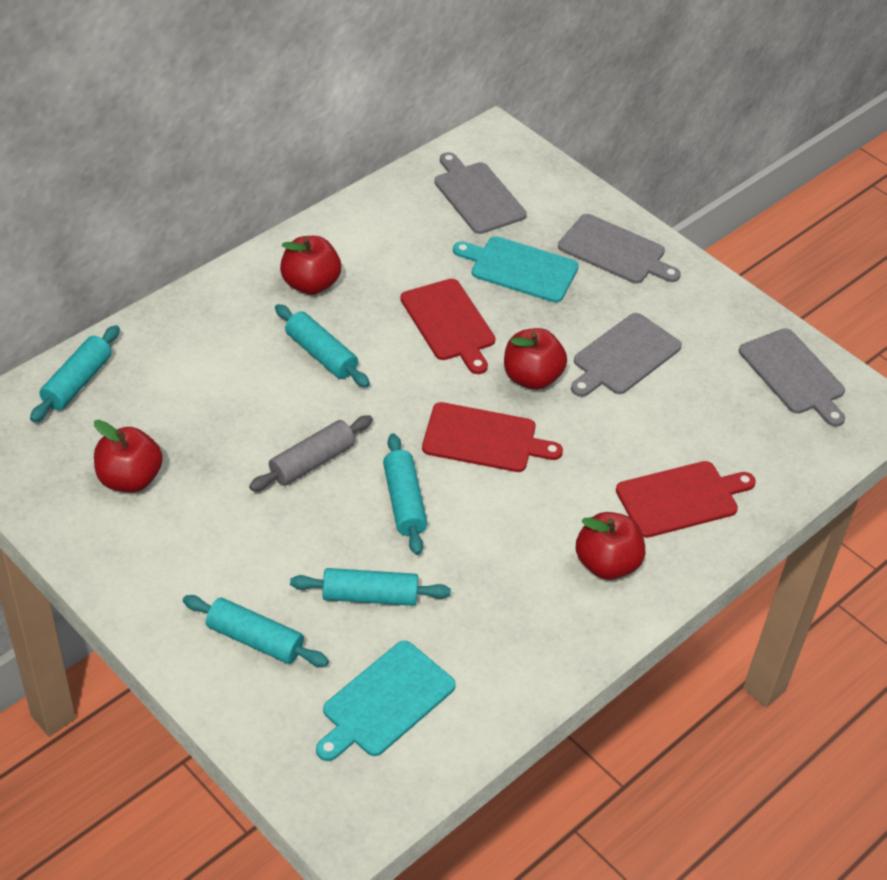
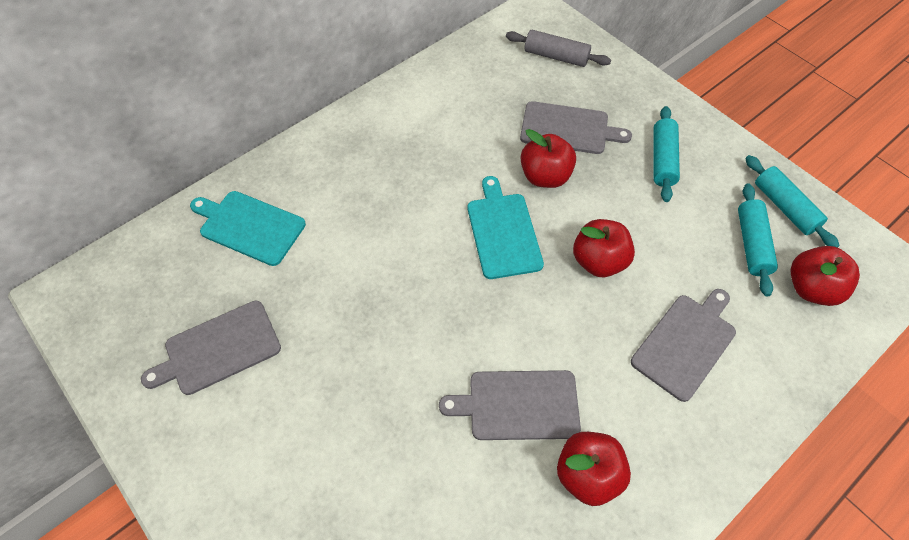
red cutting board: 3 -> 0
turquoise rolling pin: 5 -> 3

